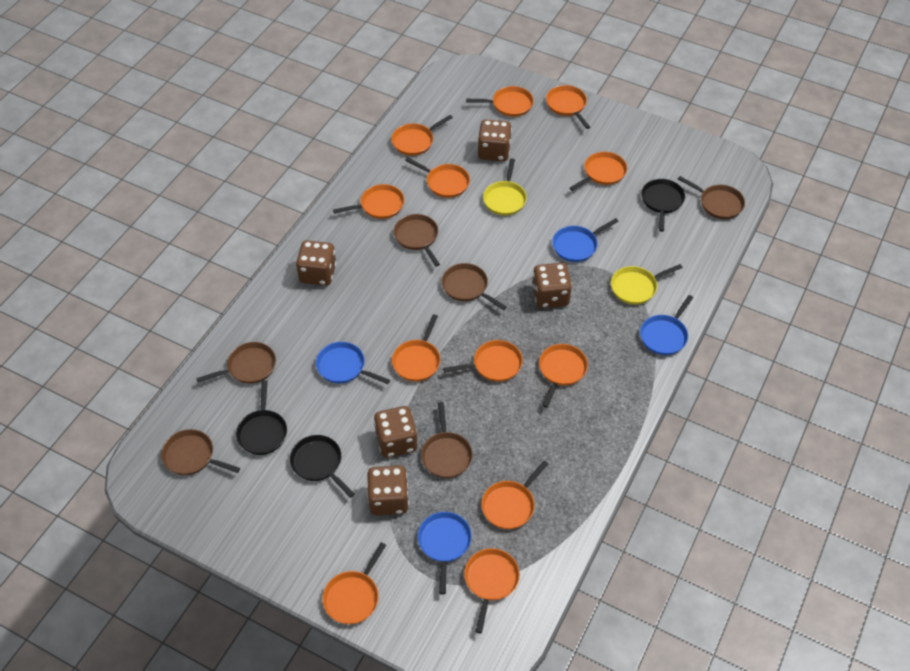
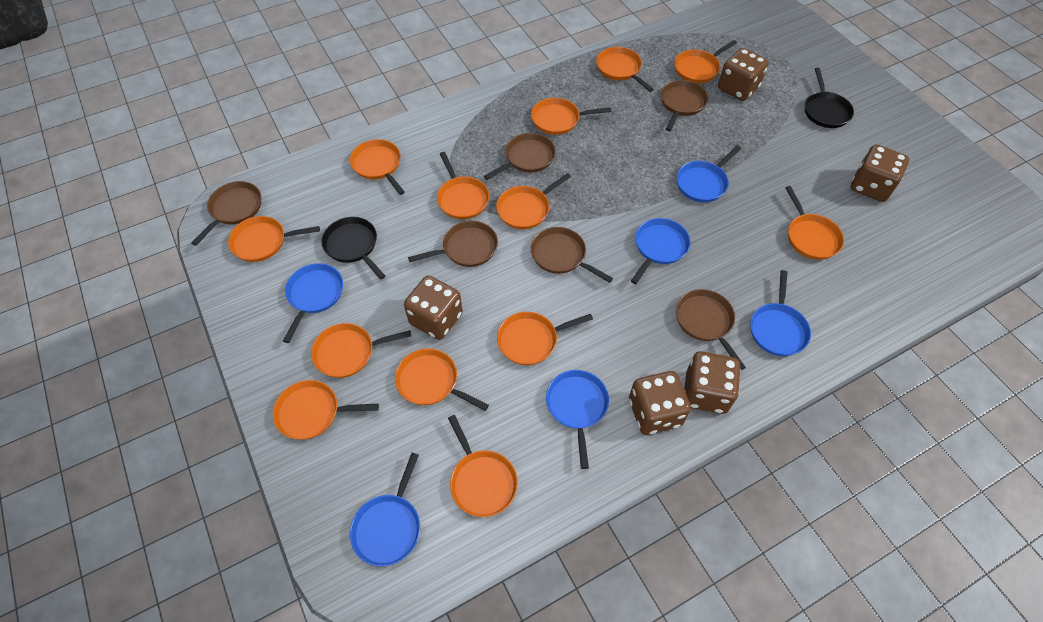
black pan: 3 -> 2
blue pan: 4 -> 6
orange pan: 12 -> 13
yellow pan: 2 -> 0

